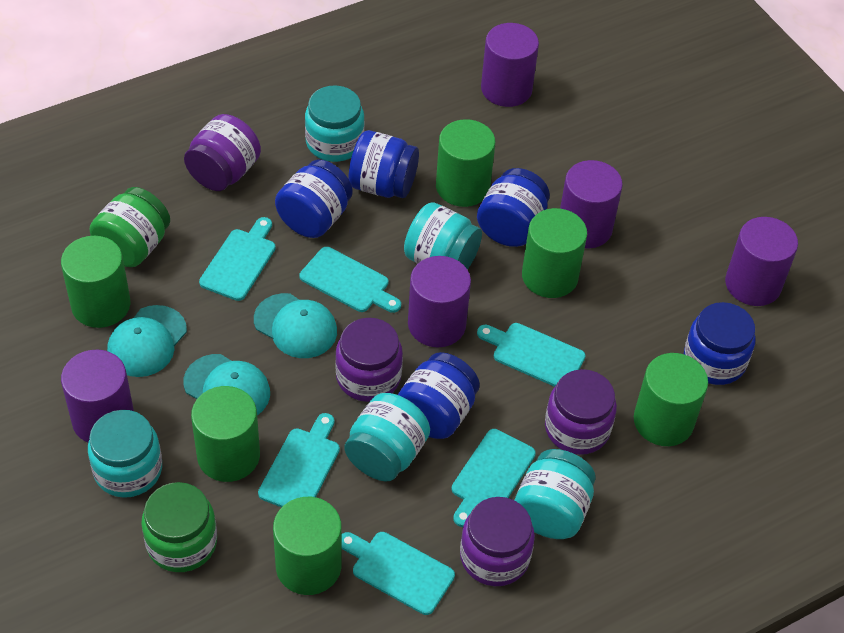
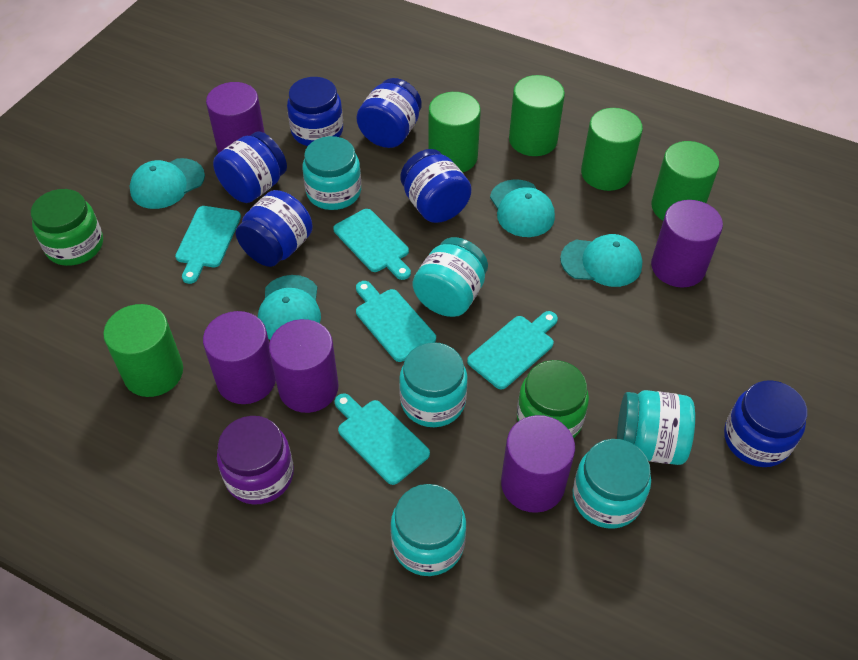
blue jar: 5 -> 6
green cylinder: 6 -> 5
purple jar: 4 -> 1
turquoise cap: 3 -> 4
turquoise cutting board: 6 -> 5
turquoise jar: 5 -> 6

